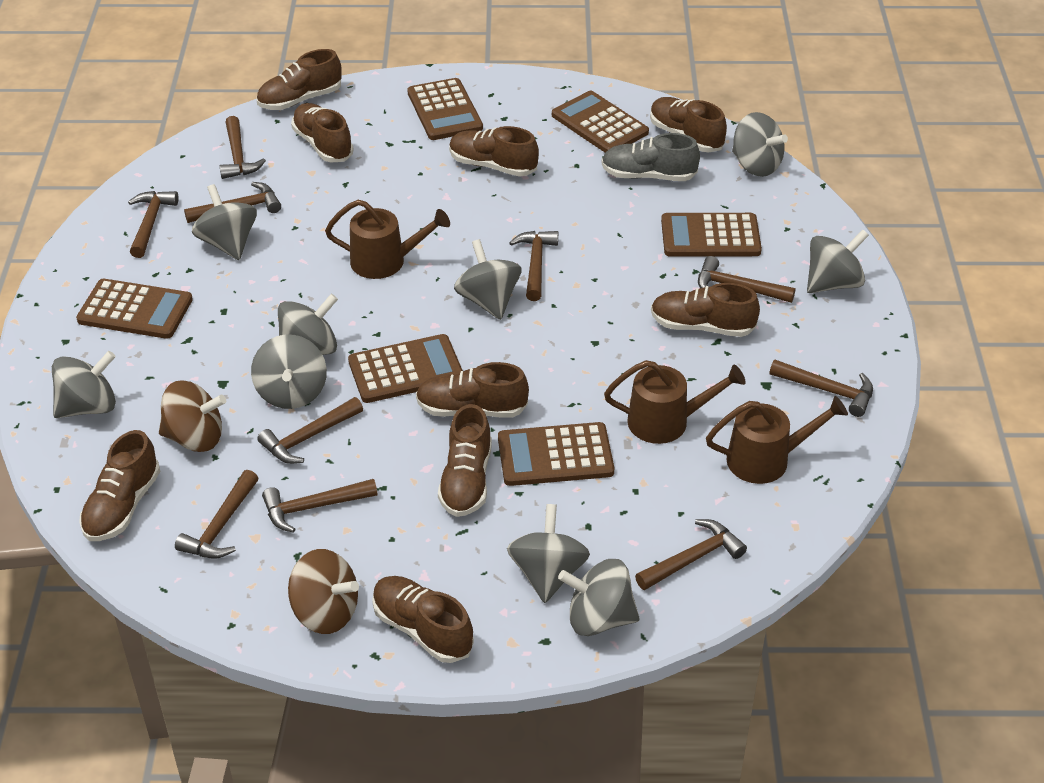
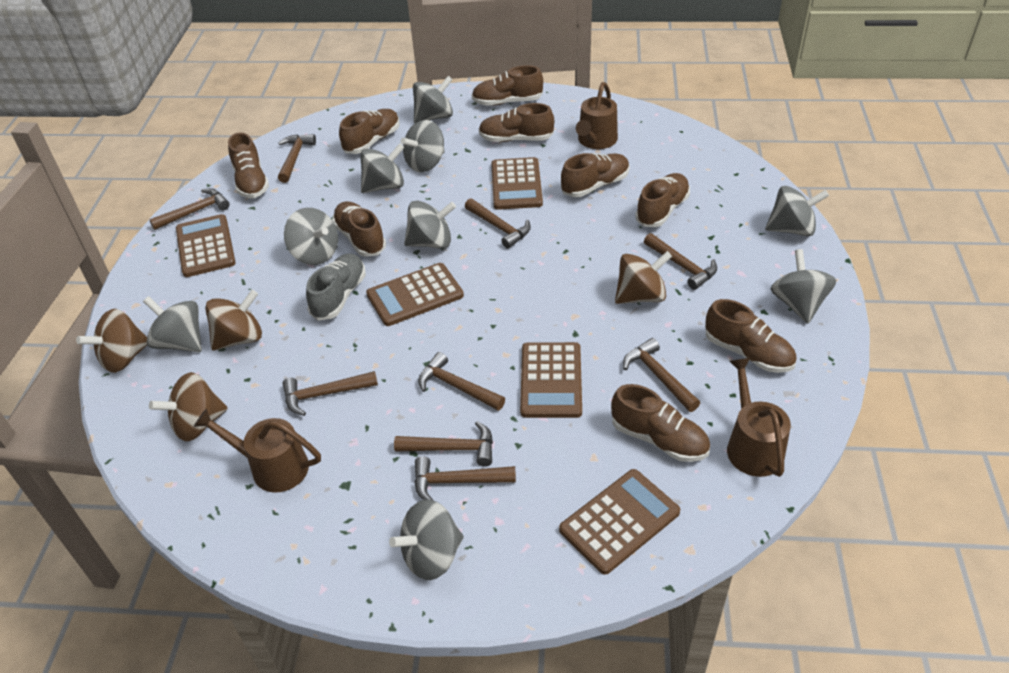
brown calculator: 6 -> 5
brown hammer: 10 -> 9
brown spinning top: 2 -> 4

